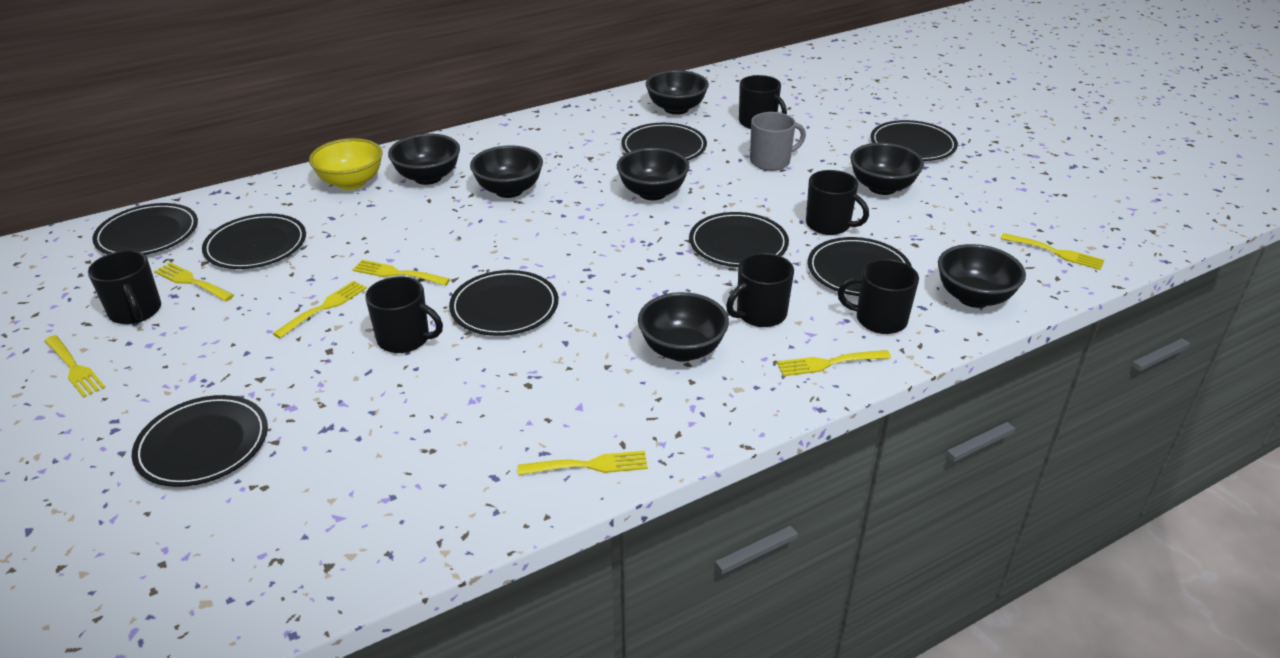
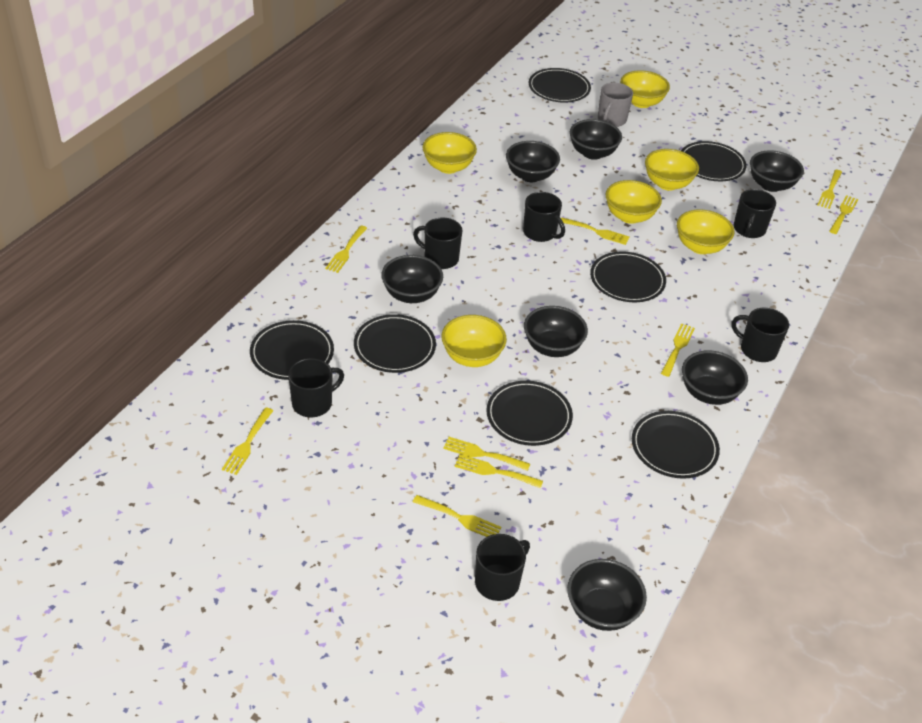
black plate: 8 -> 7
yellow bowl: 1 -> 6
yellow fork: 7 -> 9

